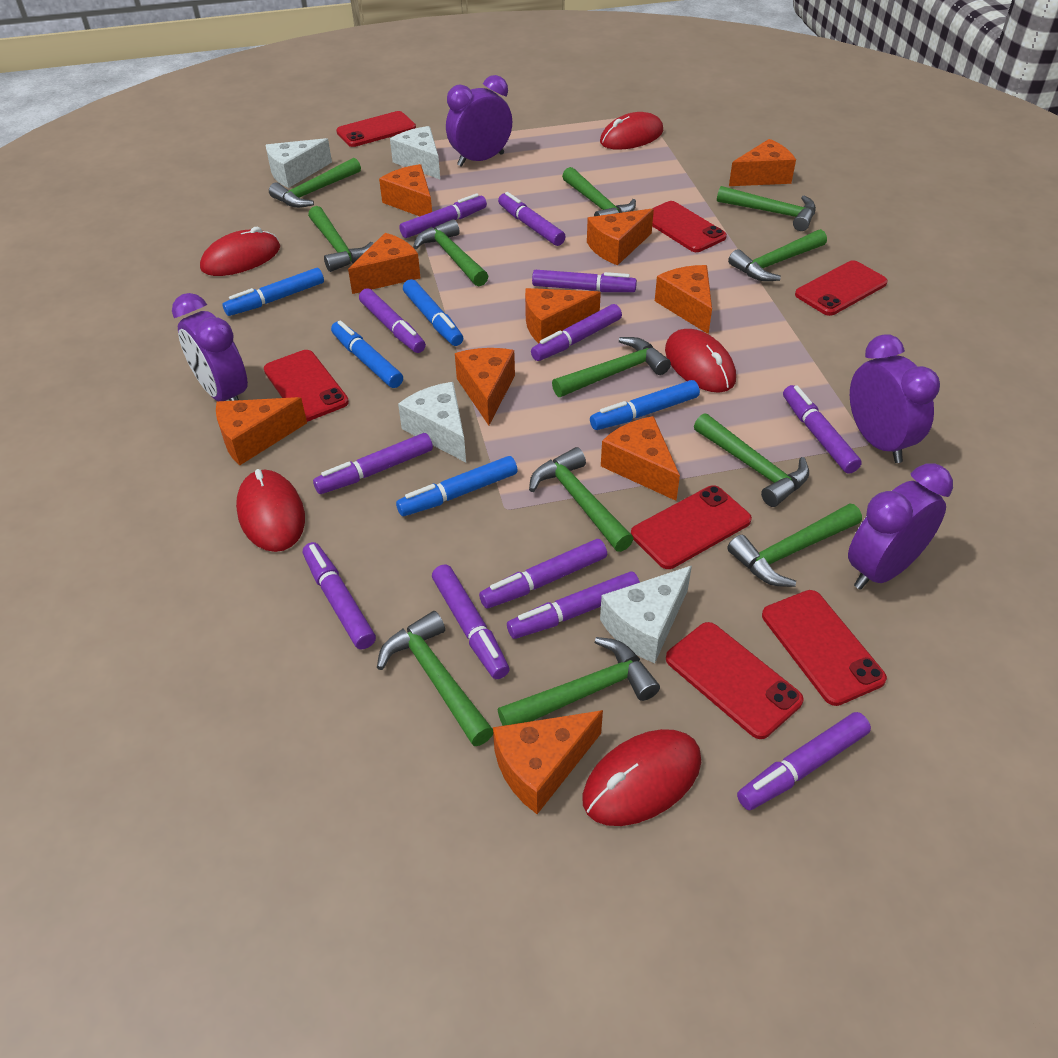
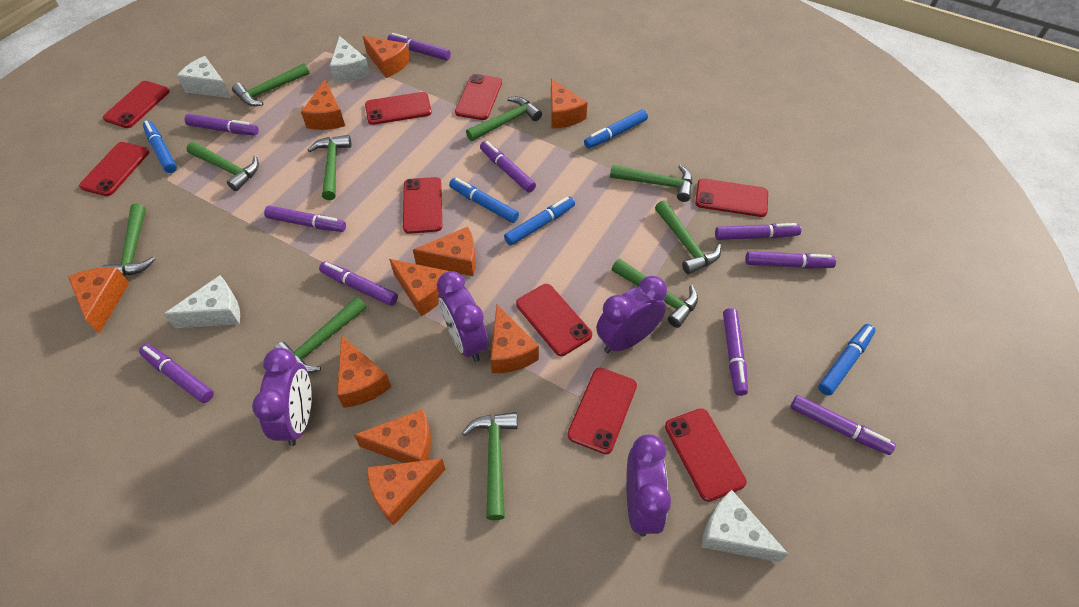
green hammer: 12 -> 10
purple marker: 12 -> 10
red mouse: 5 -> 0
red phone: 7 -> 9

